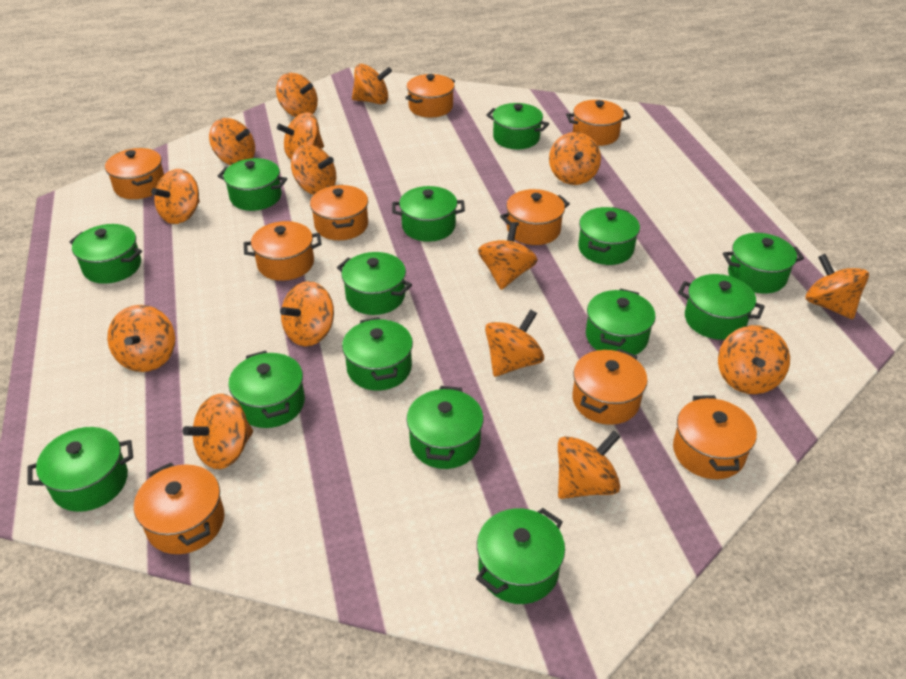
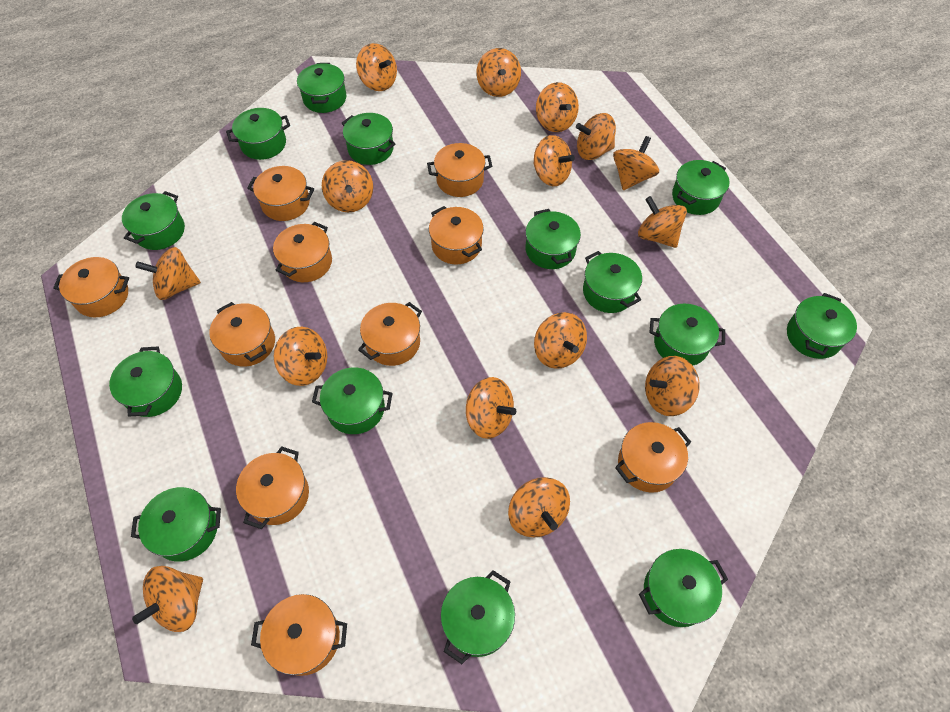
orange pot: 9 -> 10

